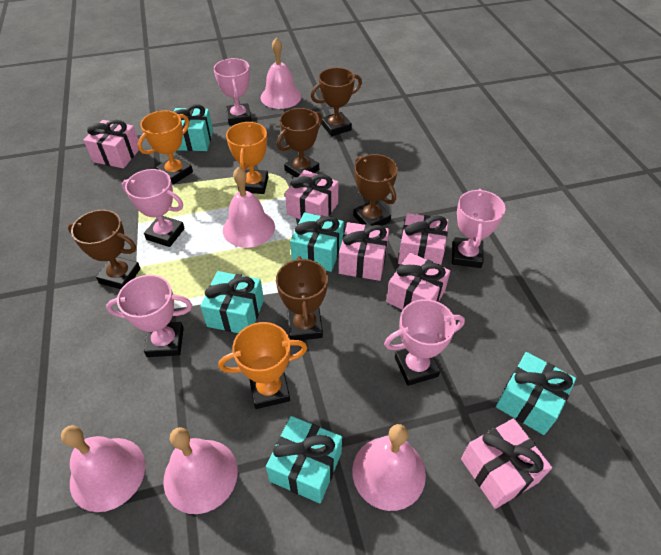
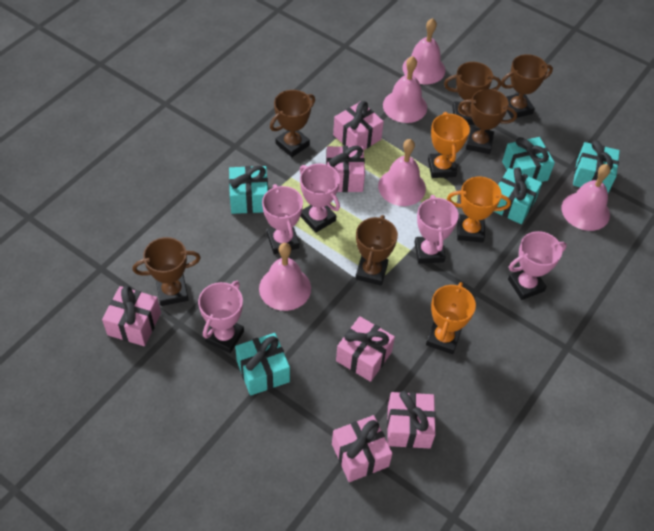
brown trophy: 5 -> 6

